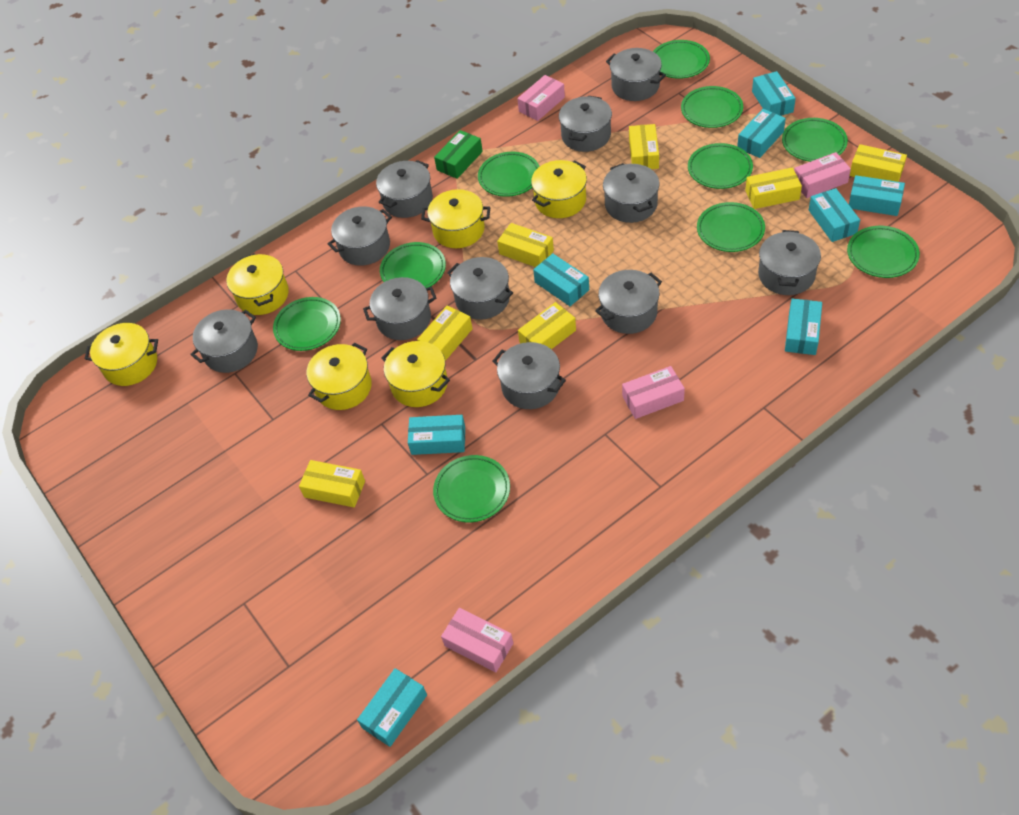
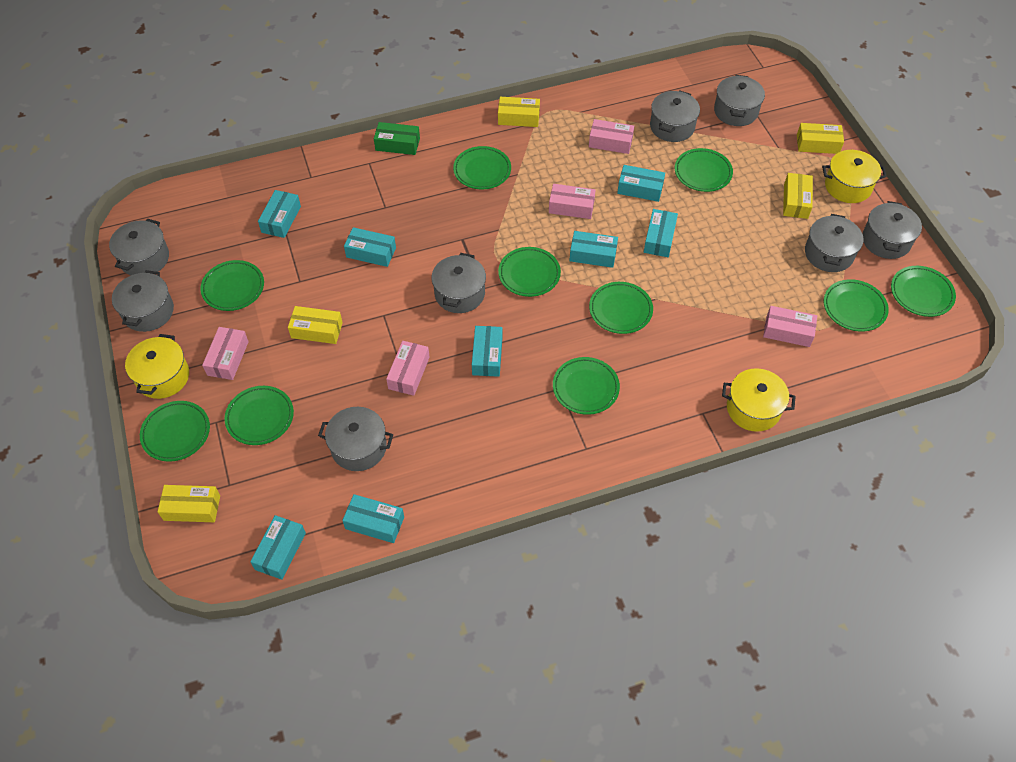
grey pot: 11 -> 8
pink box: 4 -> 5
yellow box: 7 -> 5
yellow pot: 6 -> 3

